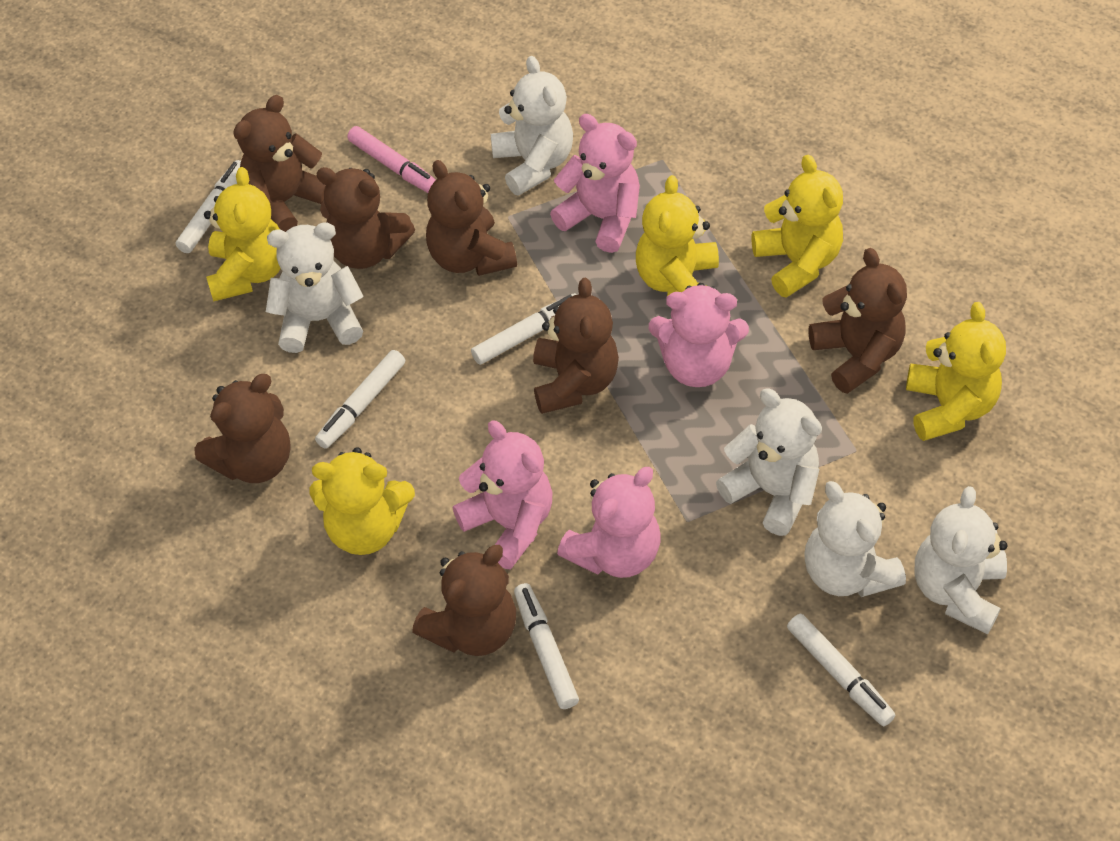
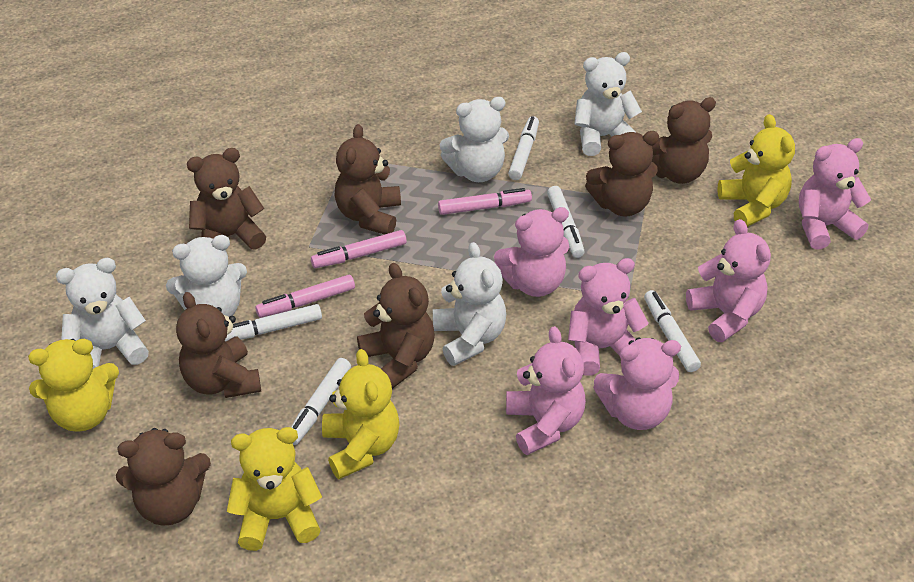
pink marker: 1 -> 3
pink teddy bear: 4 -> 6
yellow teddy bear: 5 -> 4

